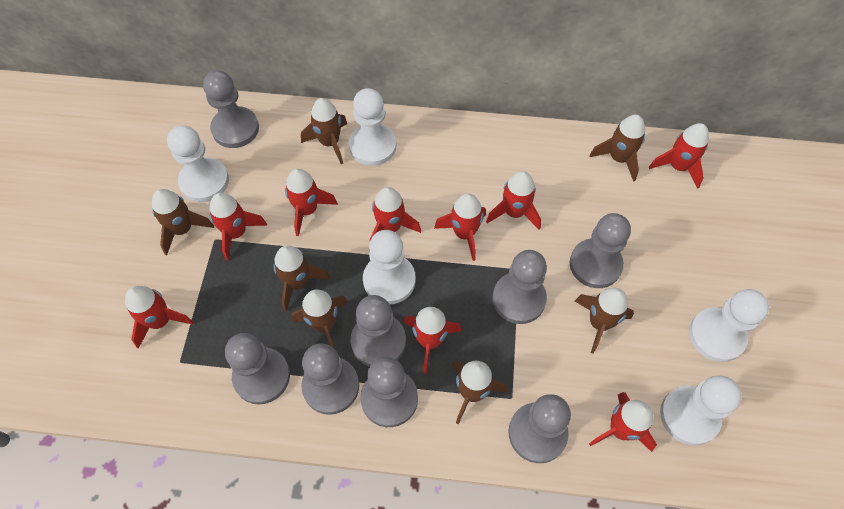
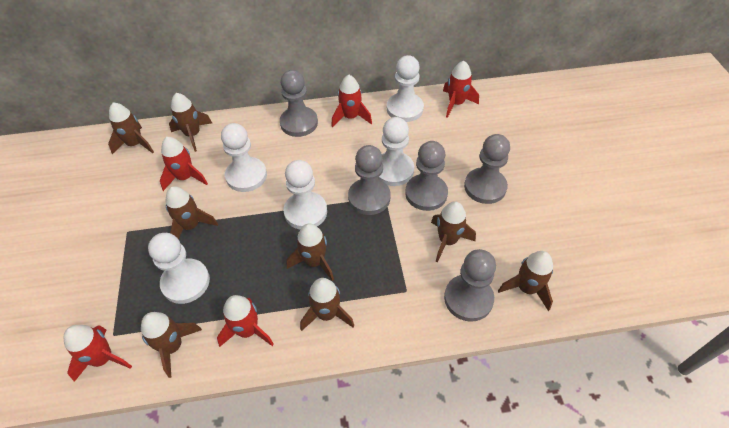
brown rocket: 7 -> 8
grey pawn: 8 -> 5
red rocket: 9 -> 5

